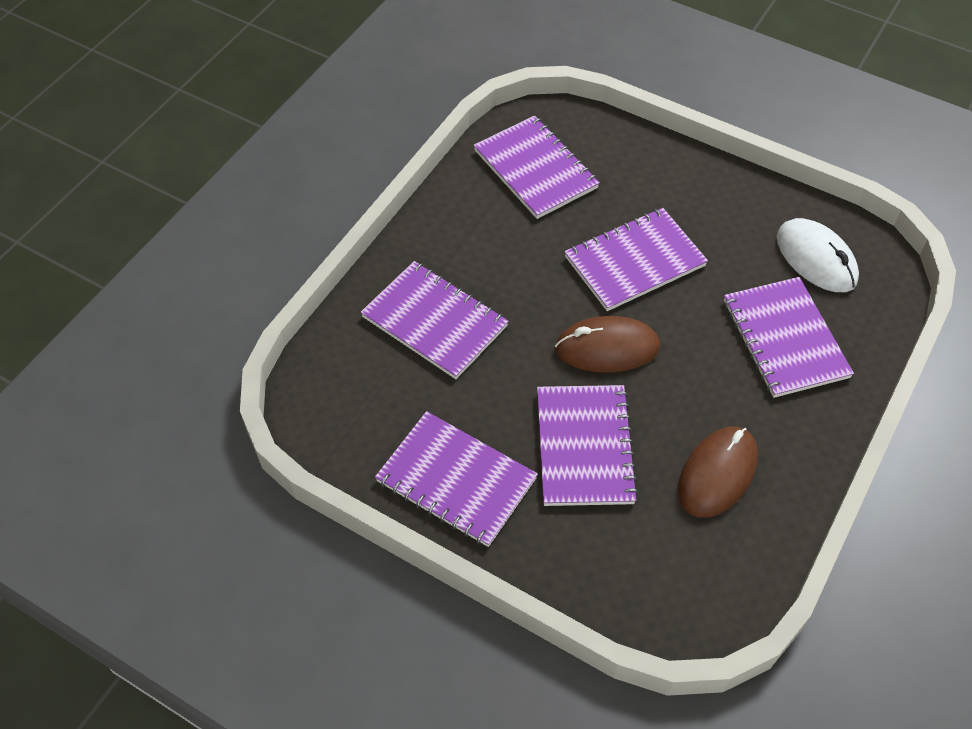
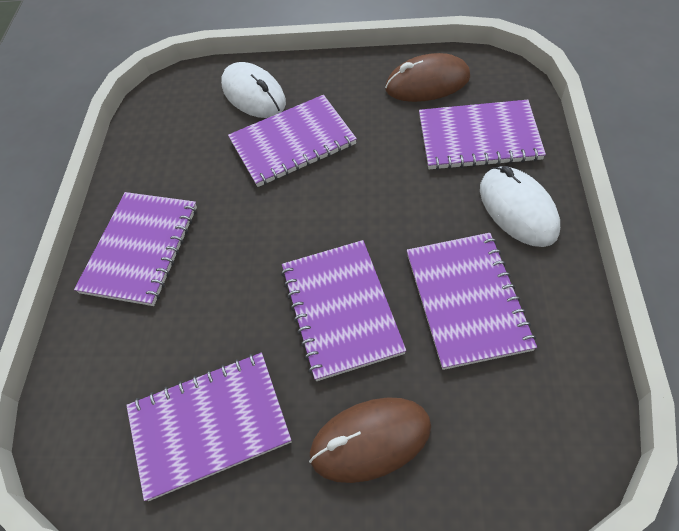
white mouse: 1 -> 2

